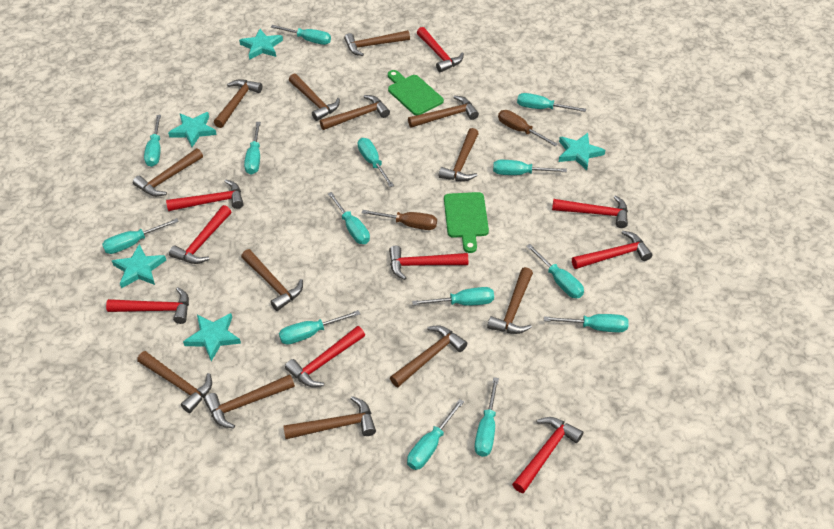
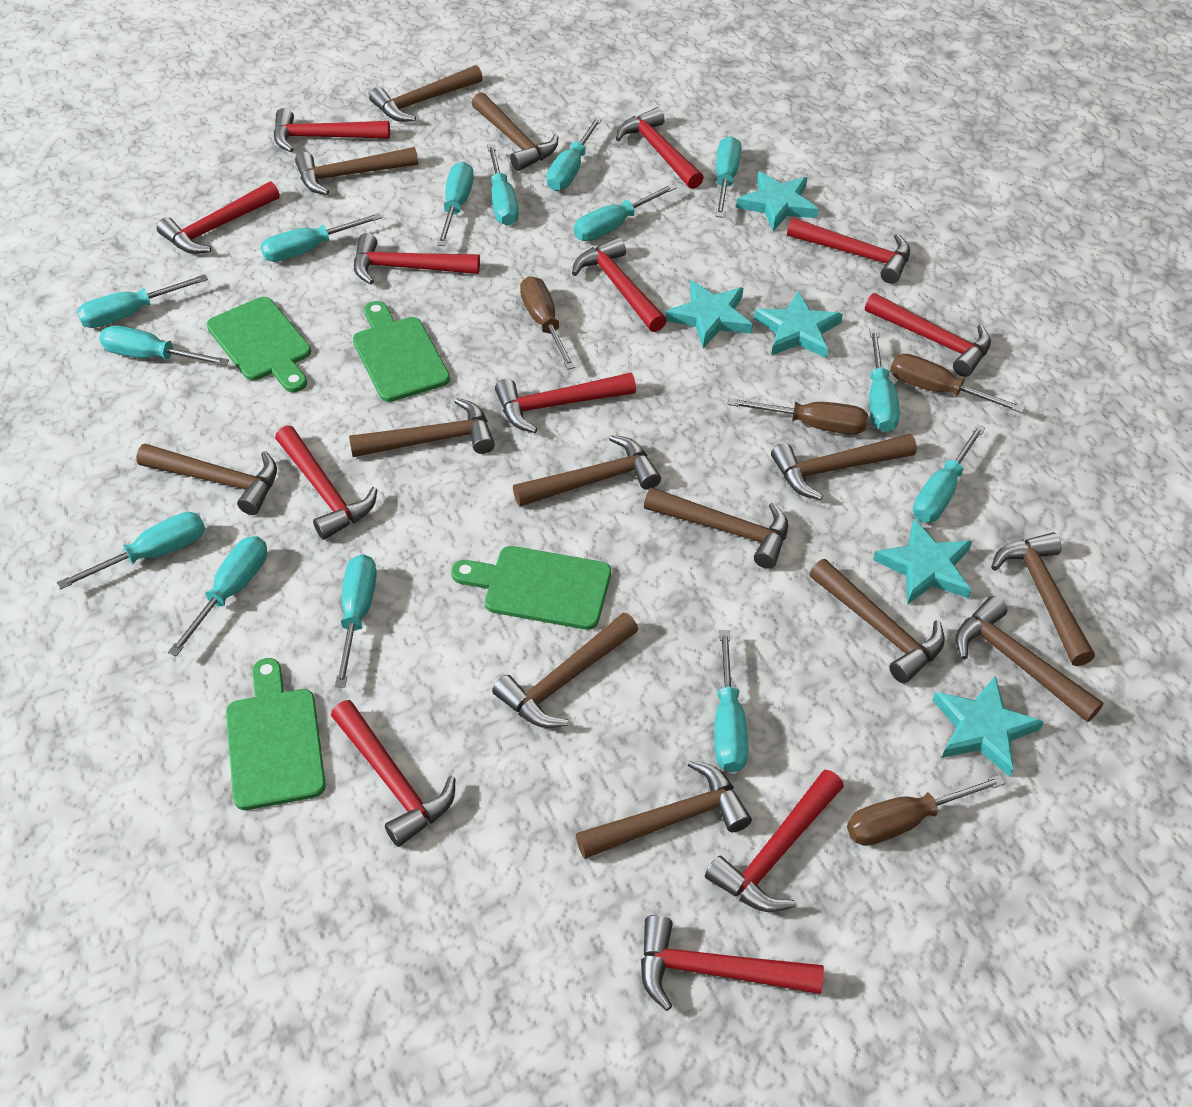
brown screwdriver: 2 -> 4
green cutting board: 2 -> 4
red hammer: 9 -> 12

